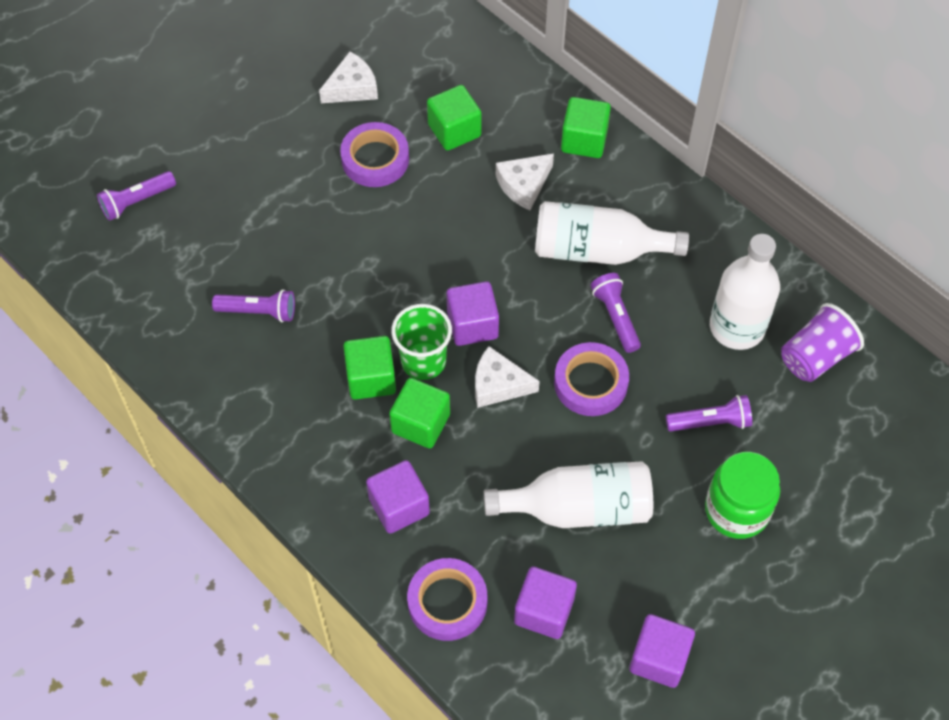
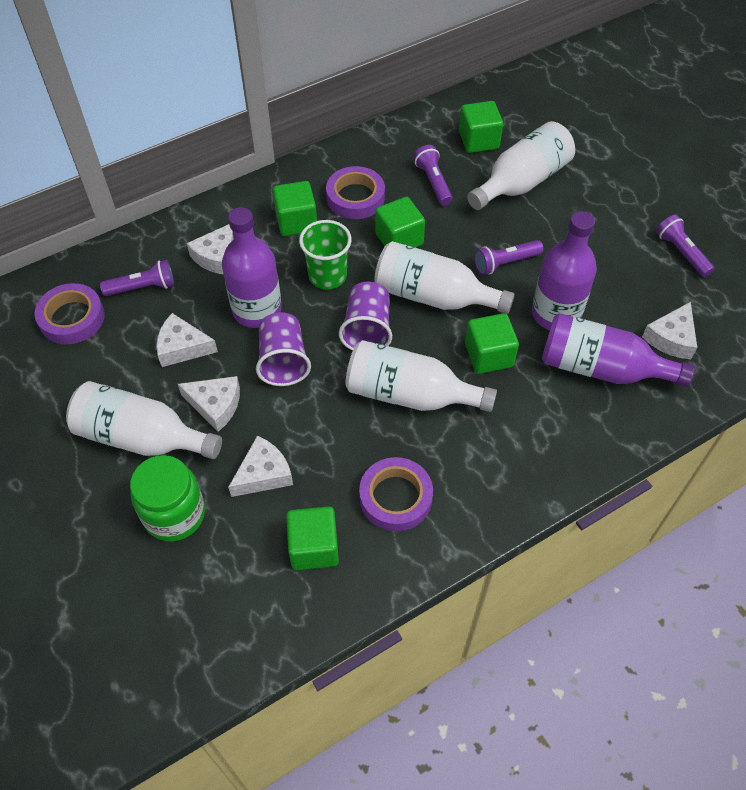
green cube: 4 -> 5
purple bottle: 0 -> 3
purple cube: 4 -> 0
purple cup: 1 -> 2
white bottle: 3 -> 4
white cheese: 3 -> 5

